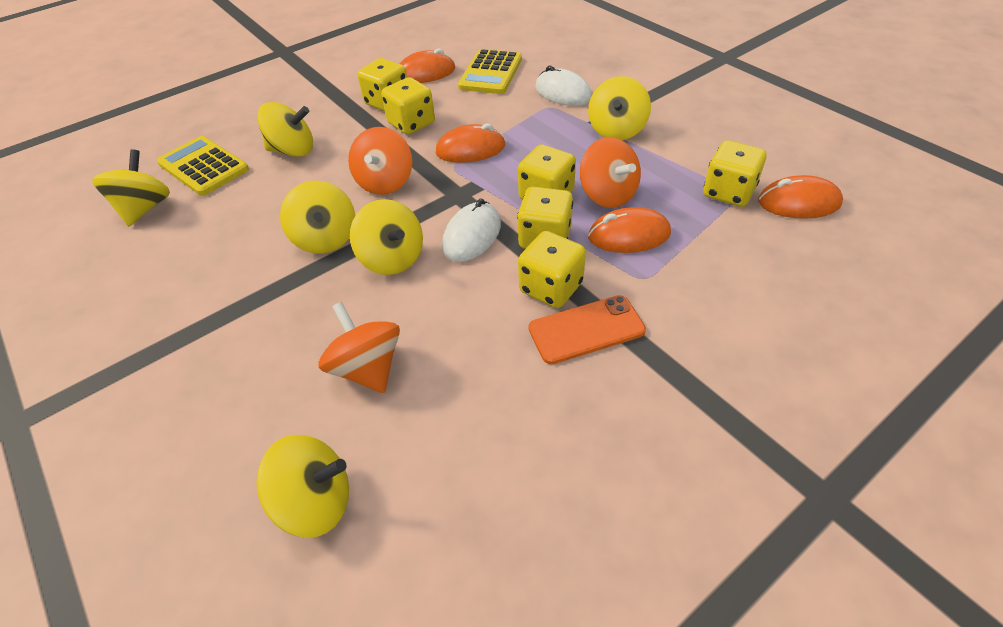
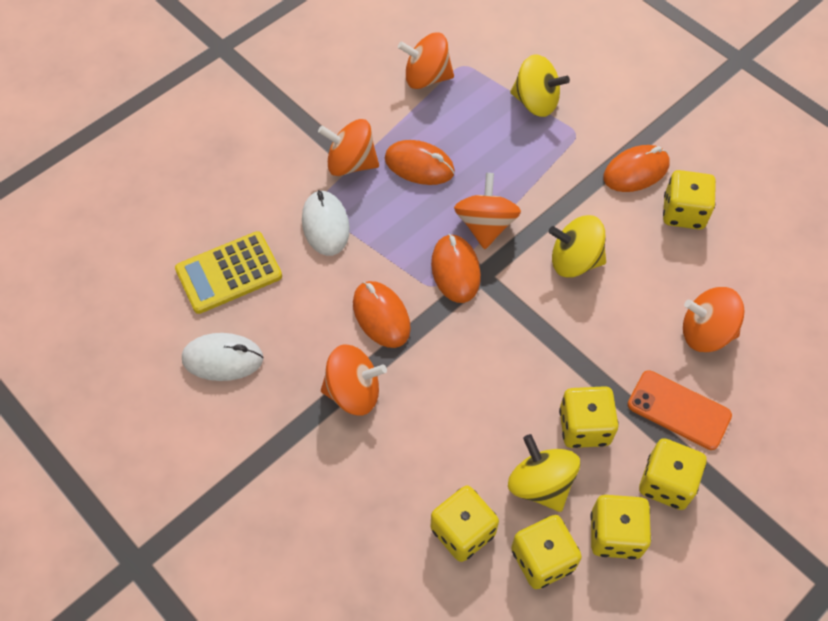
orange spinning top: 3 -> 5
yellow calculator: 2 -> 1
yellow spinning top: 6 -> 3

